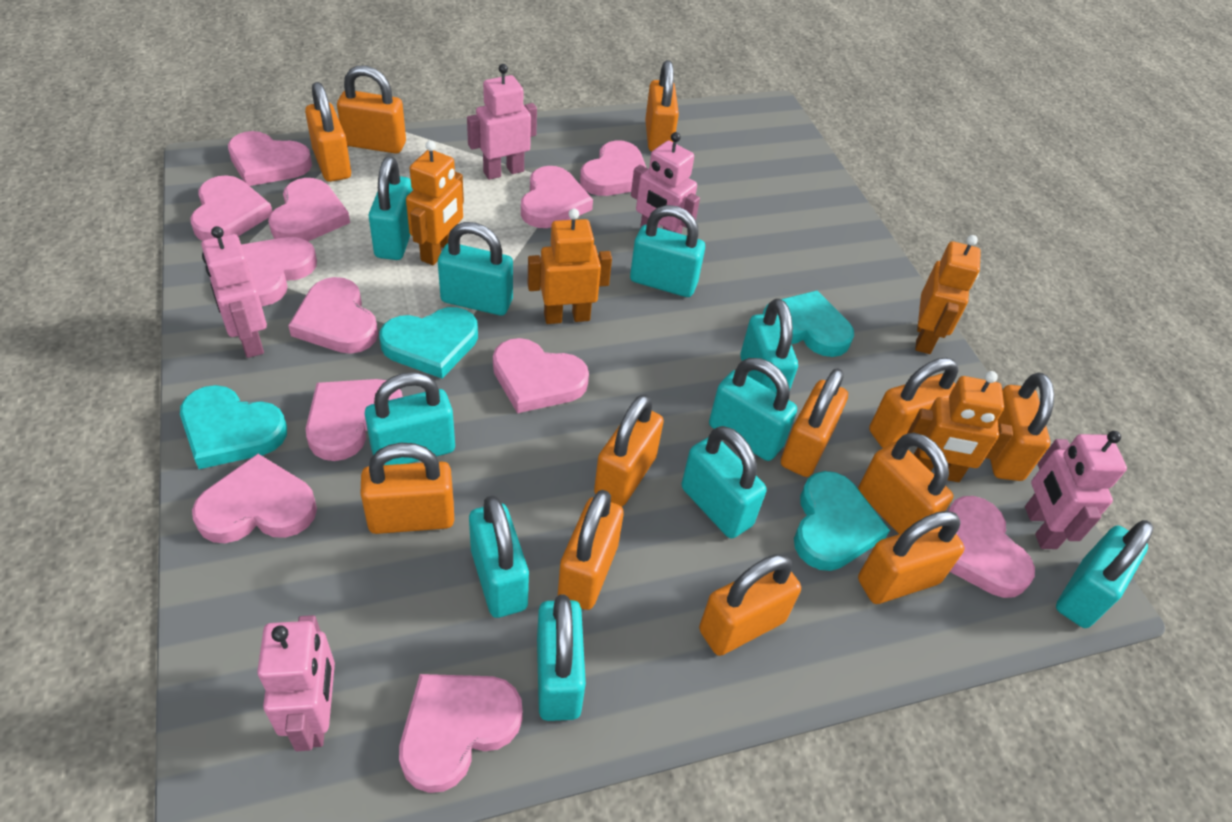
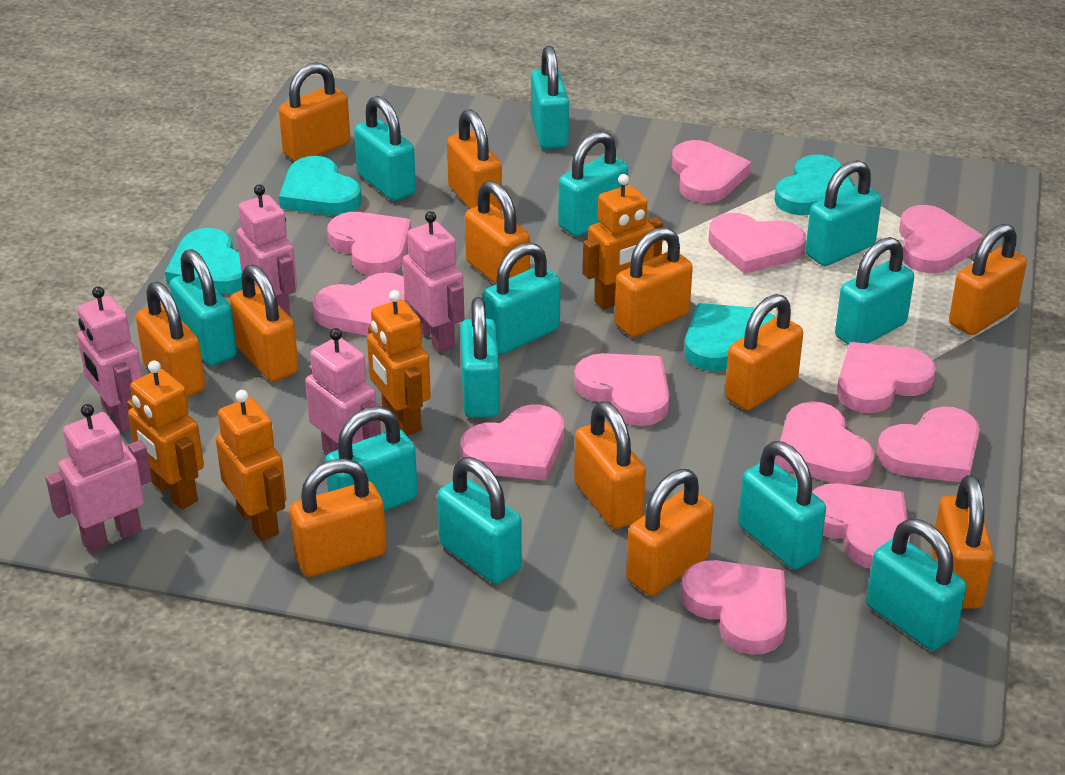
turquoise padlock: 10 -> 12

